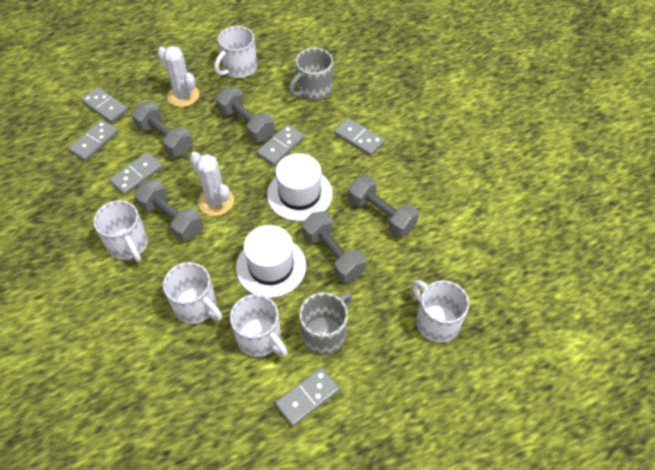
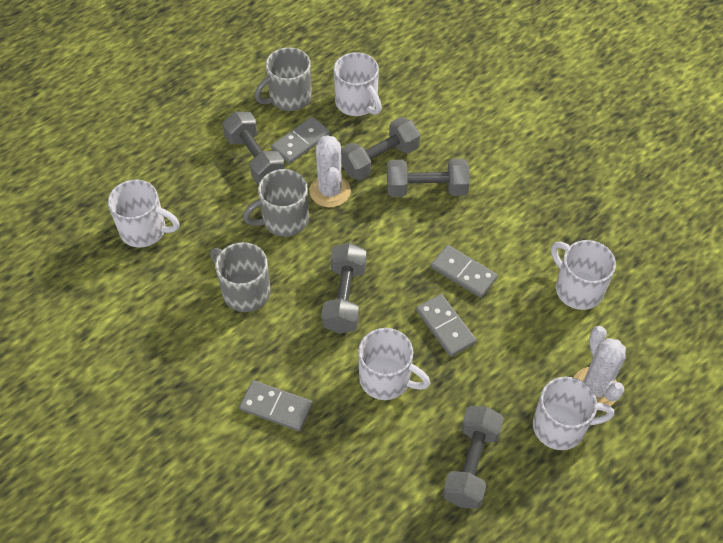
grey domino: 6 -> 4
grey mug: 2 -> 3
white hat: 2 -> 0

